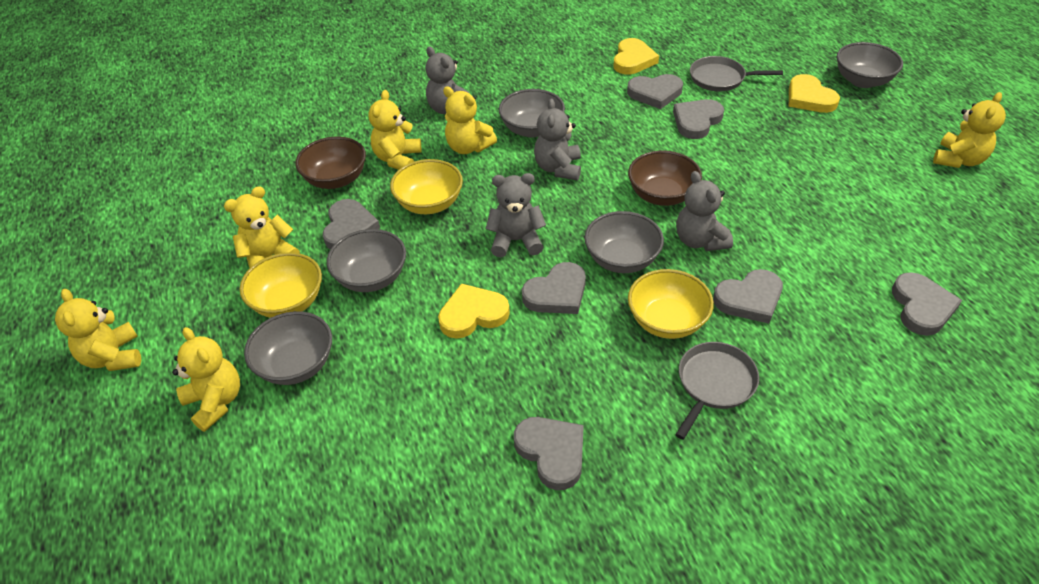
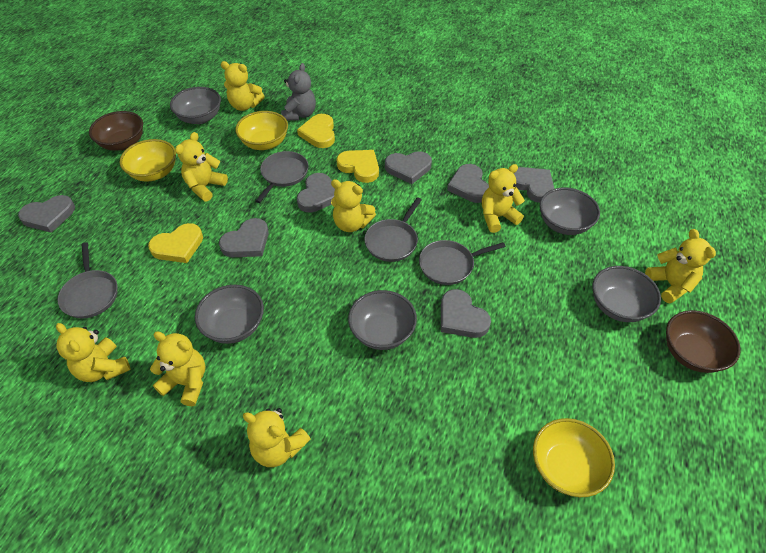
grey pan: 2 -> 4
grey teddy bear: 4 -> 1
yellow teddy bear: 6 -> 8

